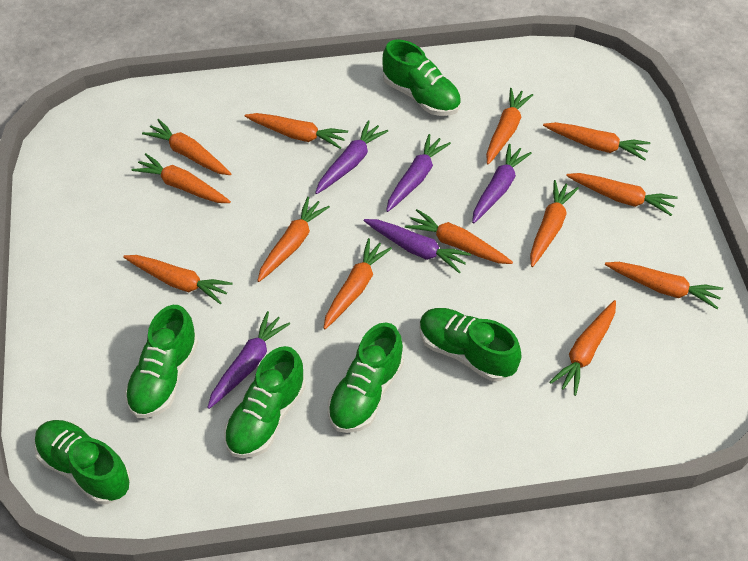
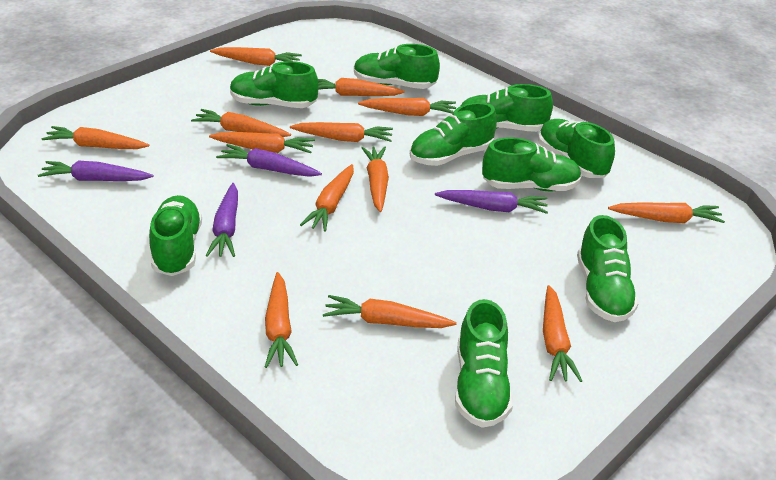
green shoe: 6 -> 9
purple carrot: 5 -> 4

